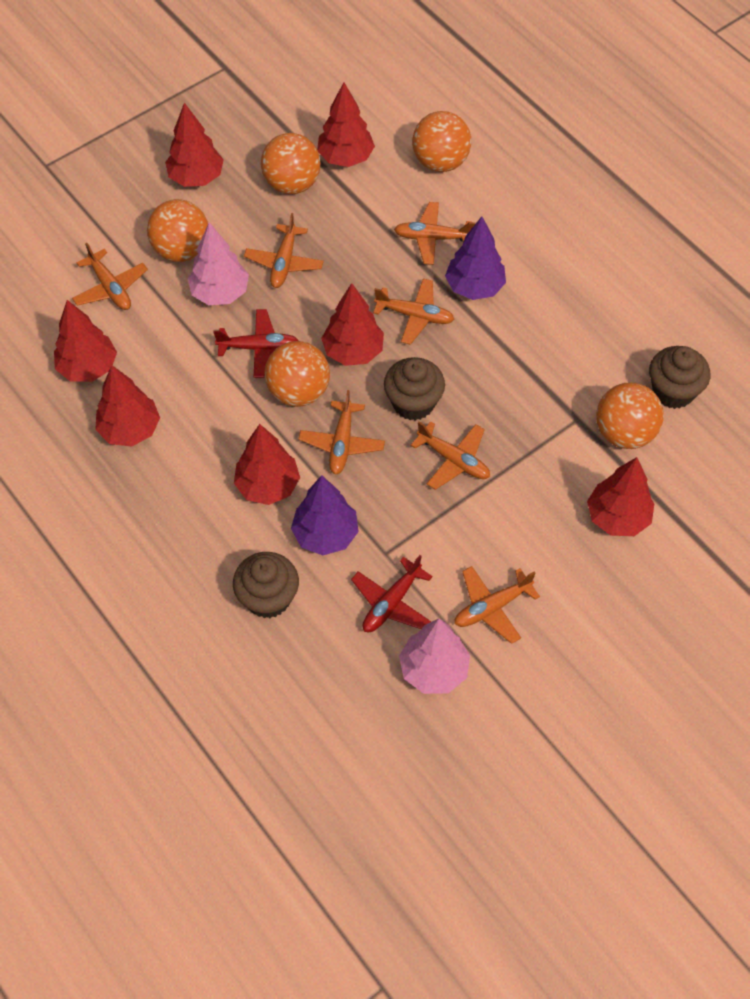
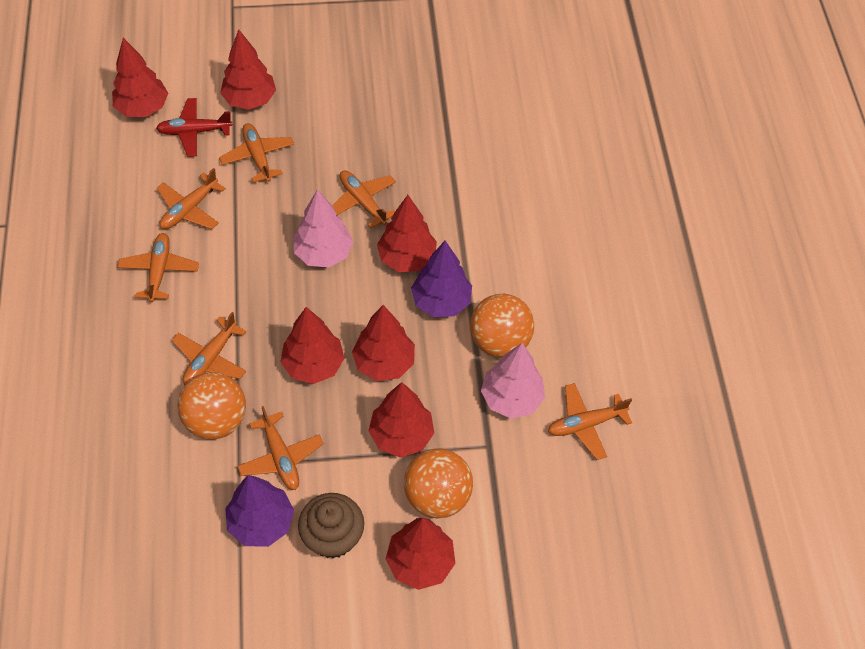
brown cupcake: 3 -> 1
orange ball: 5 -> 3
red plane: 2 -> 1

